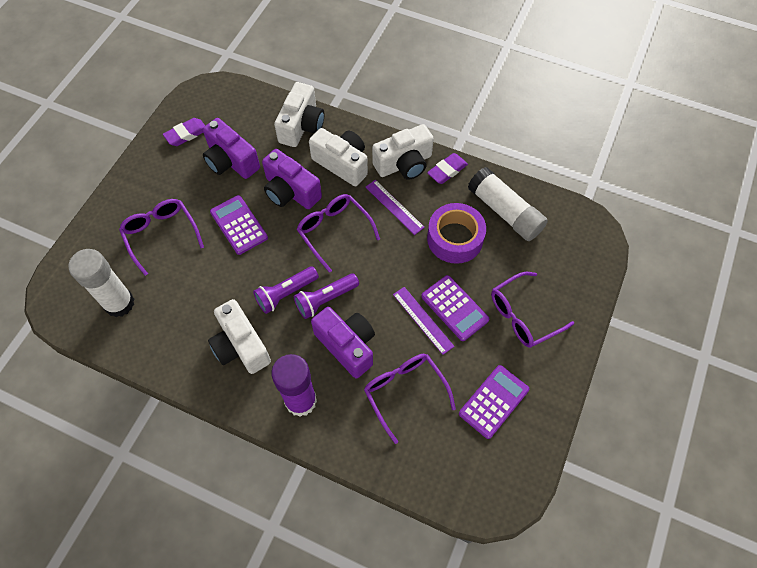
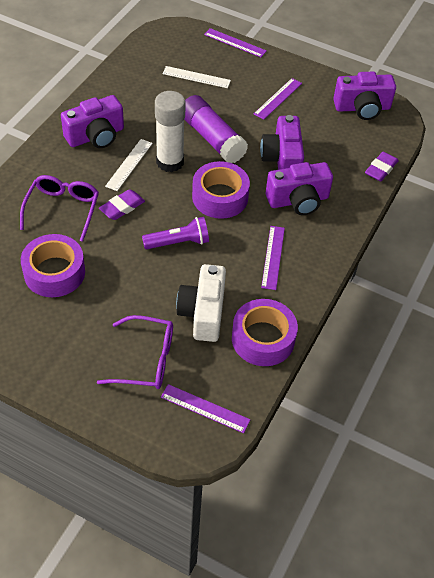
purple calculator: 3 -> 0
purple camera: 3 -> 4
purple flashlight: 2 -> 1
purple glasses: 4 -> 2
purple ruler: 2 -> 4
purple tape: 1 -> 3
white camera: 4 -> 1
white glue stick: 2 -> 1
white ruler: 0 -> 2

